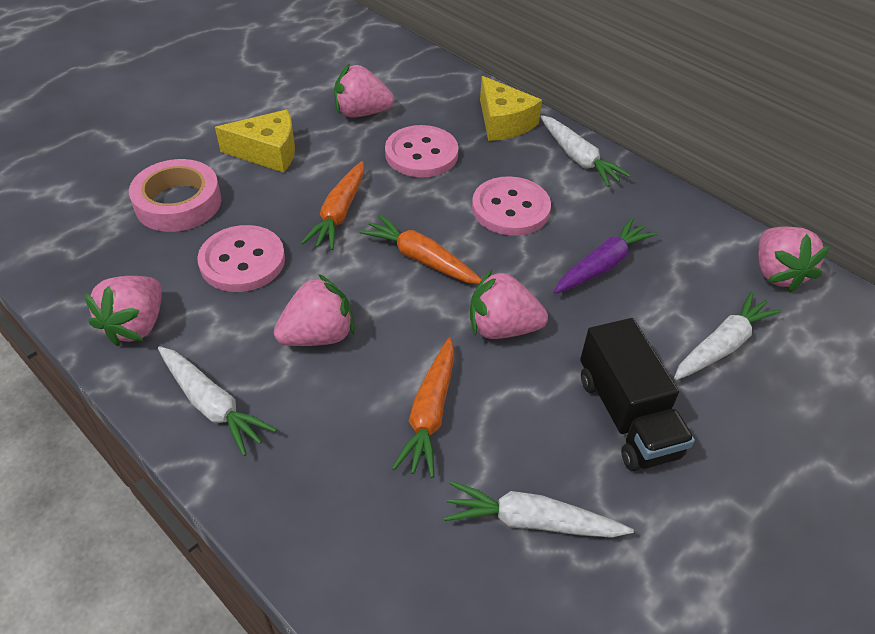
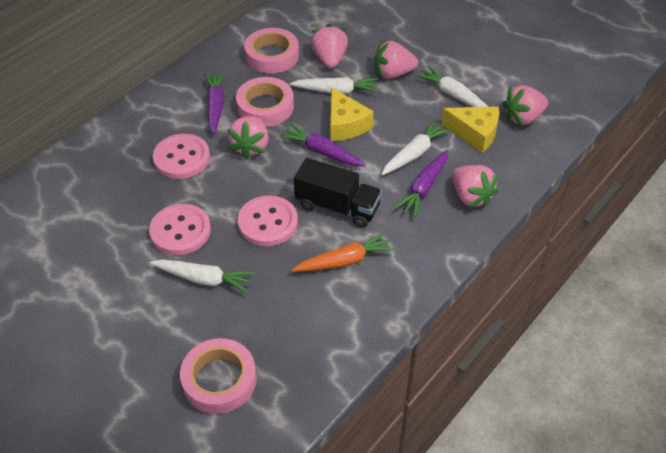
orange carrot: 3 -> 1
pink tape: 1 -> 3
purple carrot: 1 -> 3

